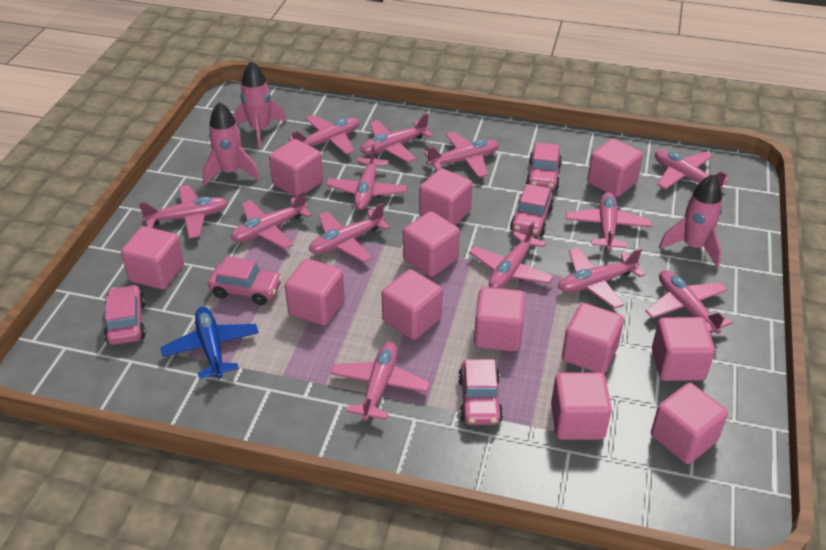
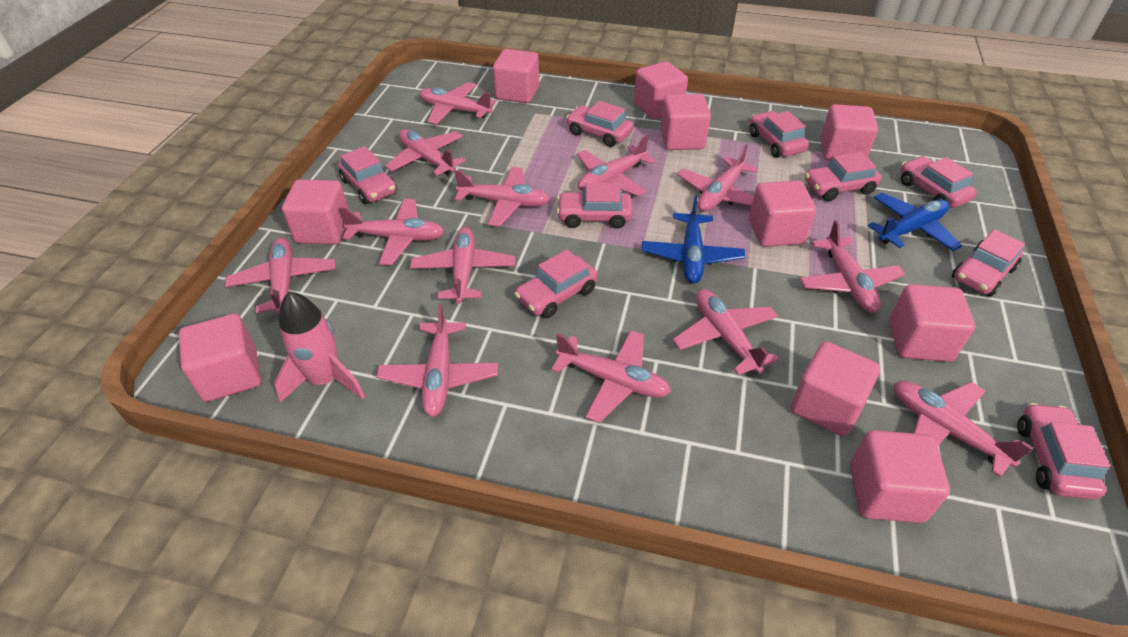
blue plane: 1 -> 2
pink car: 5 -> 9
pink cube: 12 -> 10
pink rocket: 3 -> 1

